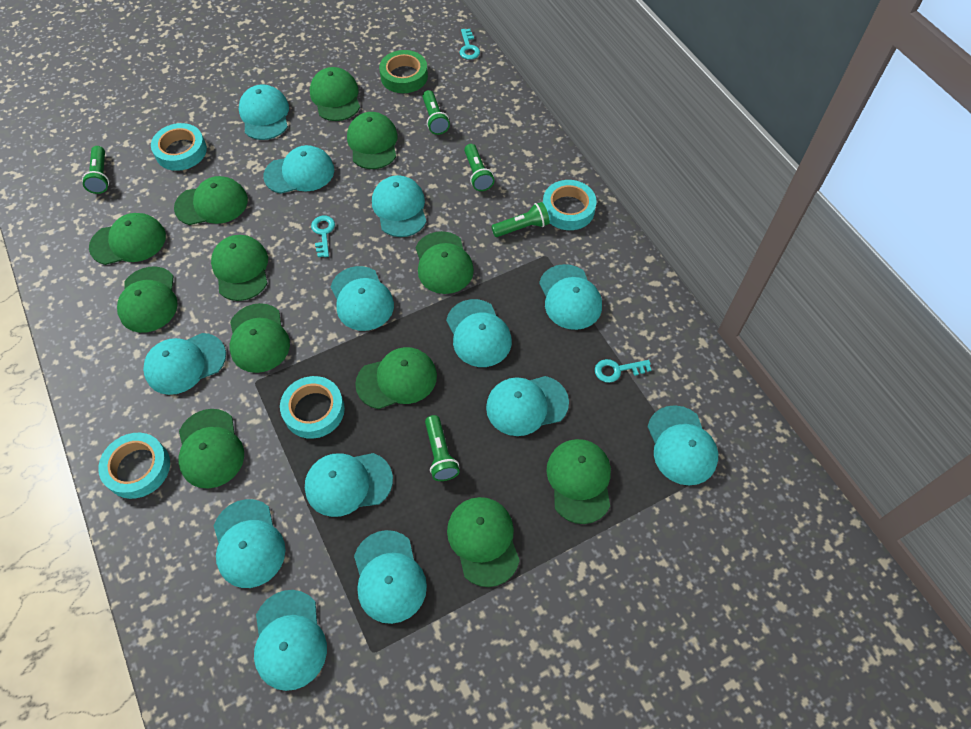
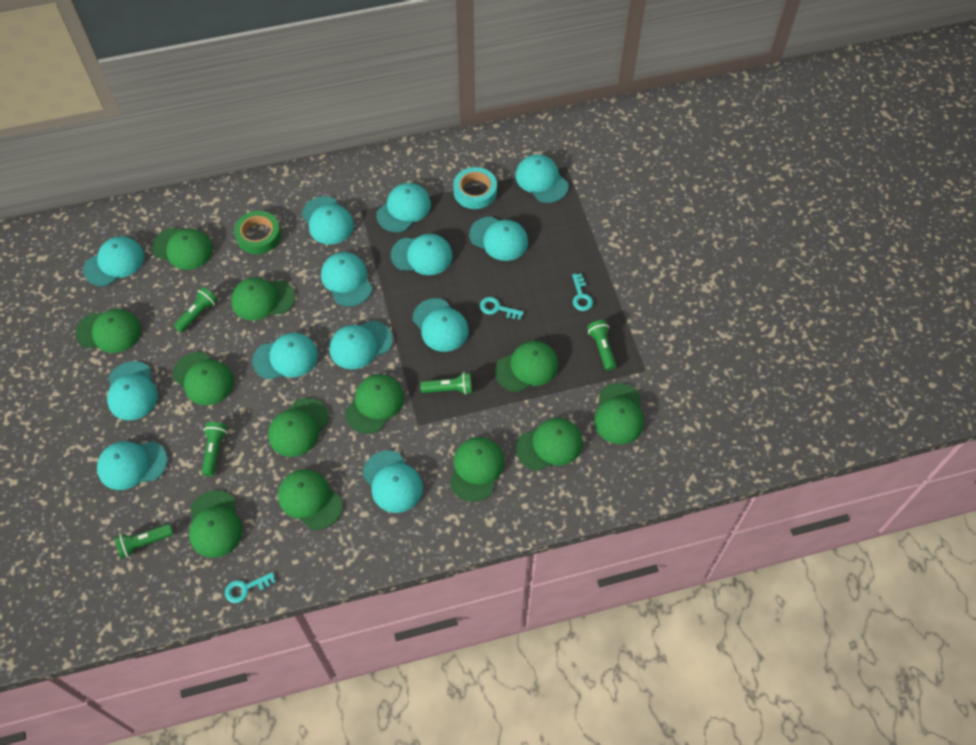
turquoise tape: 4 -> 1

